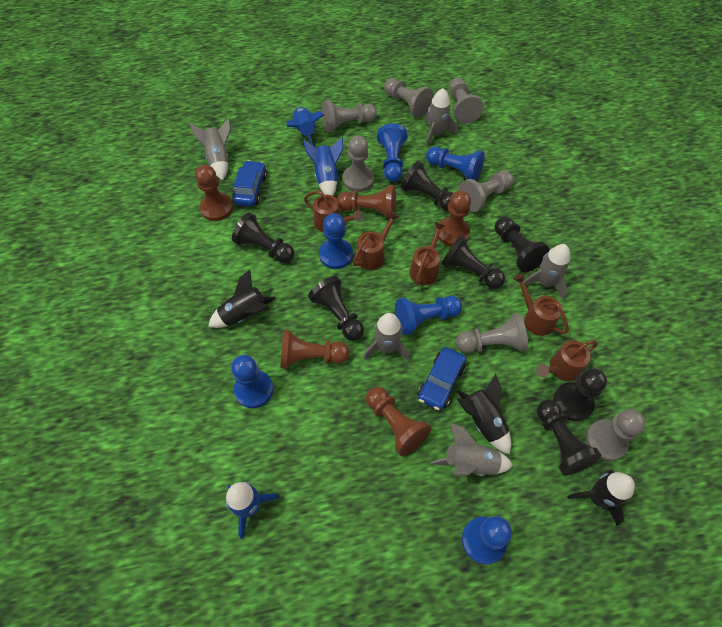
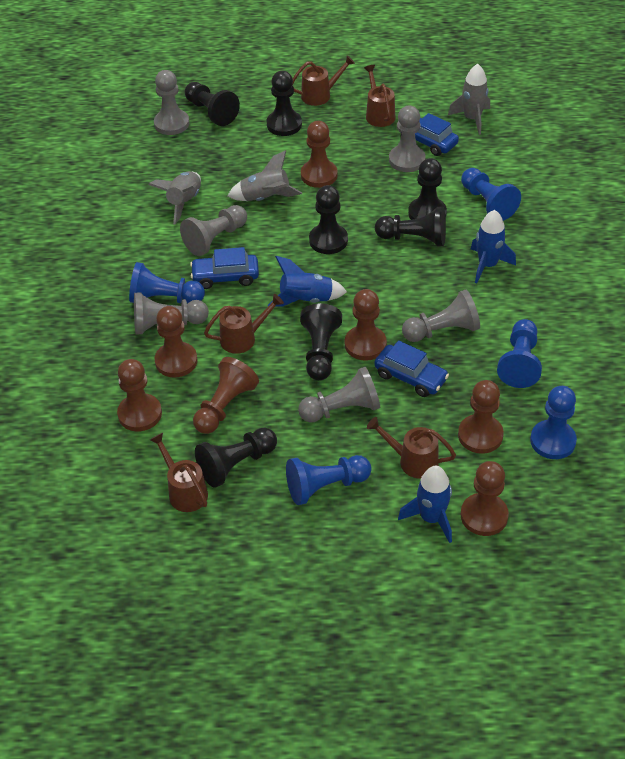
black rocket: 3 -> 0
blue car: 2 -> 3
blue pawn: 6 -> 5
brown pawn: 5 -> 7
grey pawn: 7 -> 6
grey rocket: 5 -> 3

